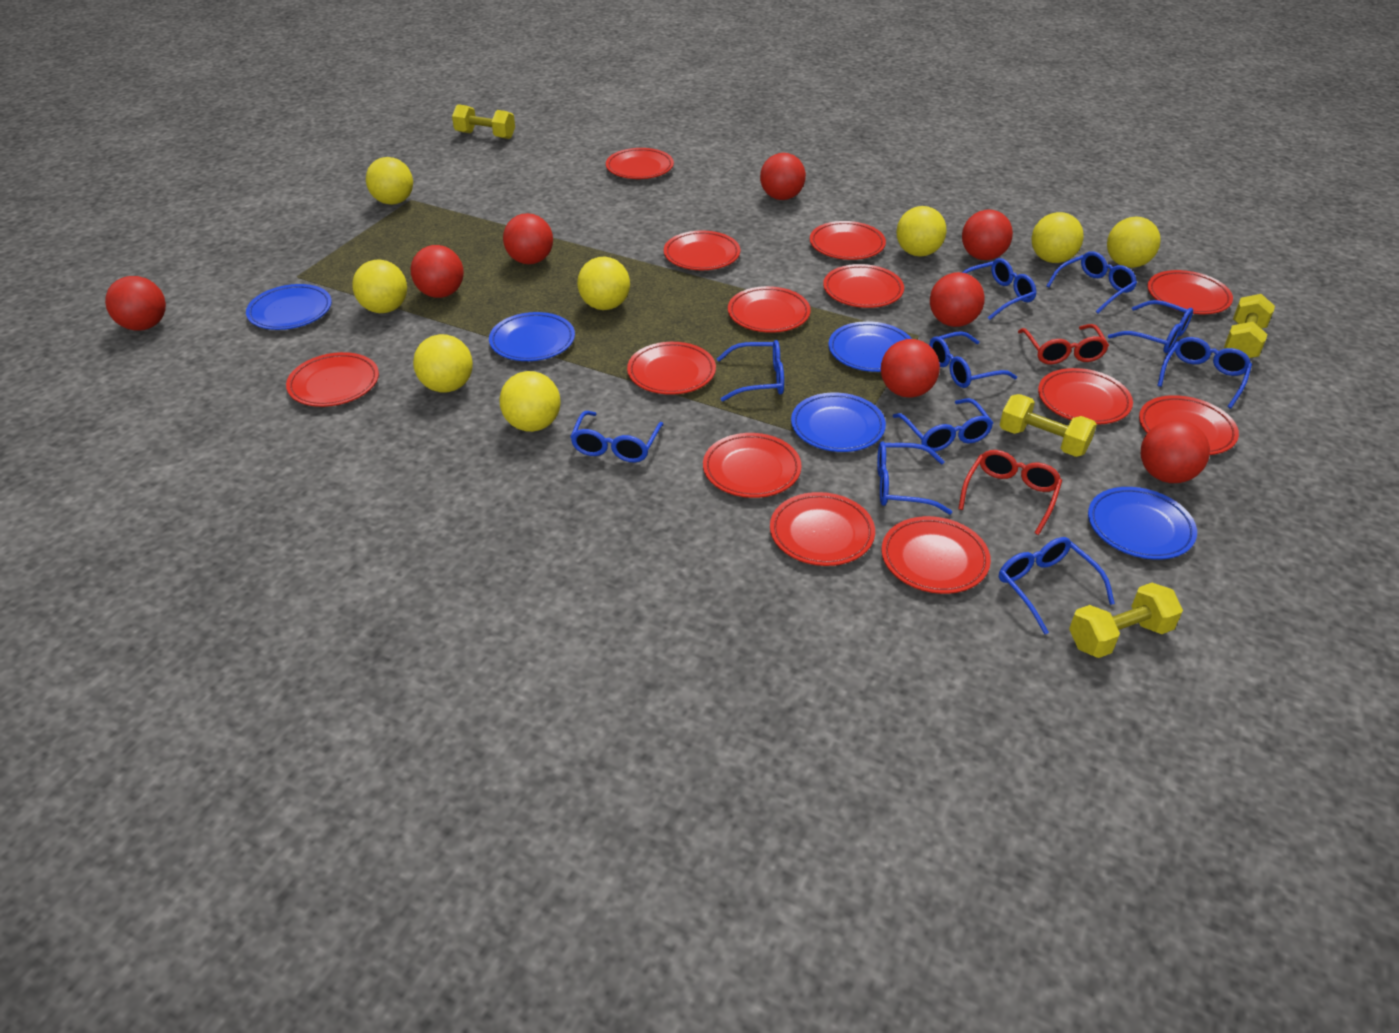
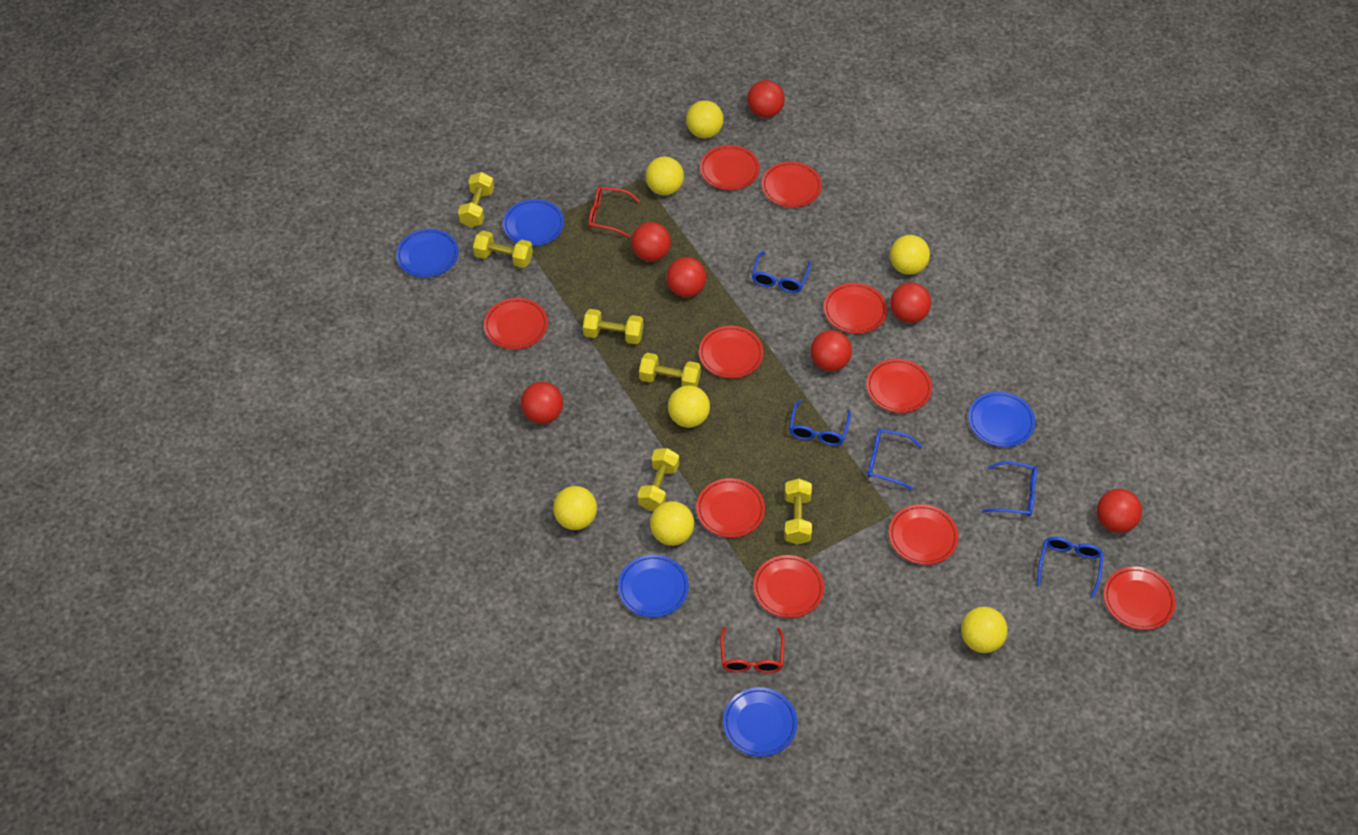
blue glasses: 10 -> 5
red ball: 8 -> 7
red plate: 13 -> 10
yellow ball: 8 -> 7
yellow dumbbell: 4 -> 6

